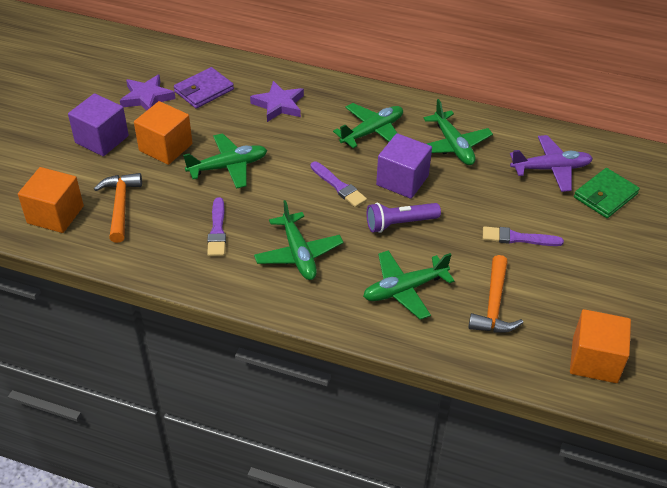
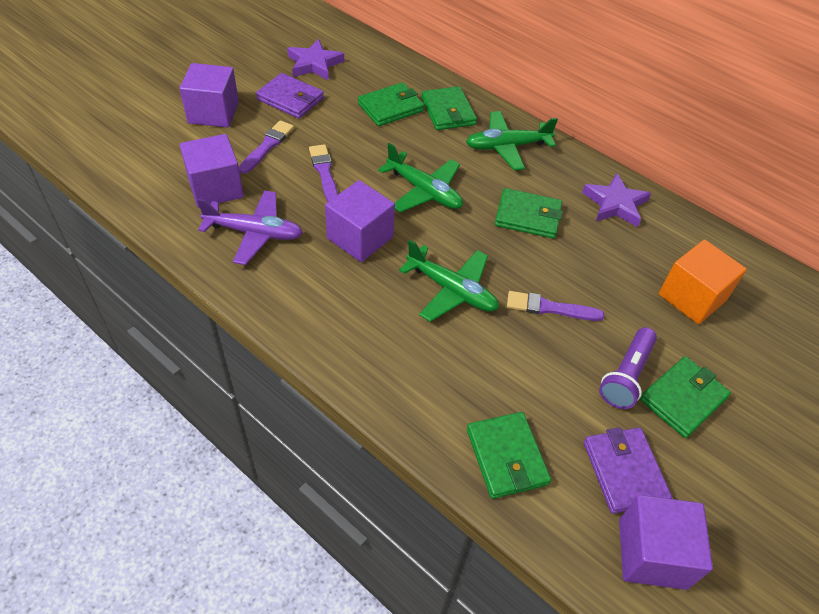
green plane: 5 -> 3
green wallet: 1 -> 5
orange cube: 3 -> 1
orange hammer: 2 -> 0
purple cube: 2 -> 4
purple wallet: 1 -> 2

